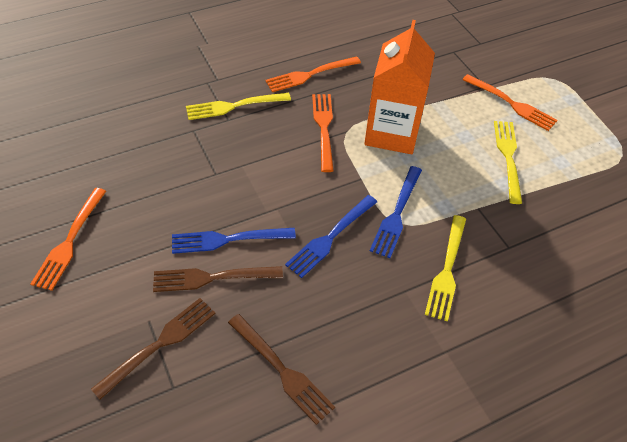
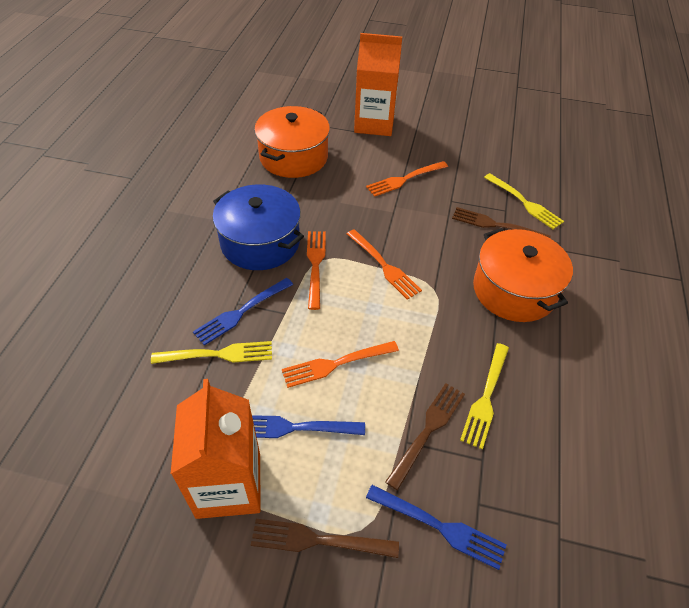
blue pot: 0 -> 1
orange carton: 1 -> 2
orange pot: 0 -> 2

